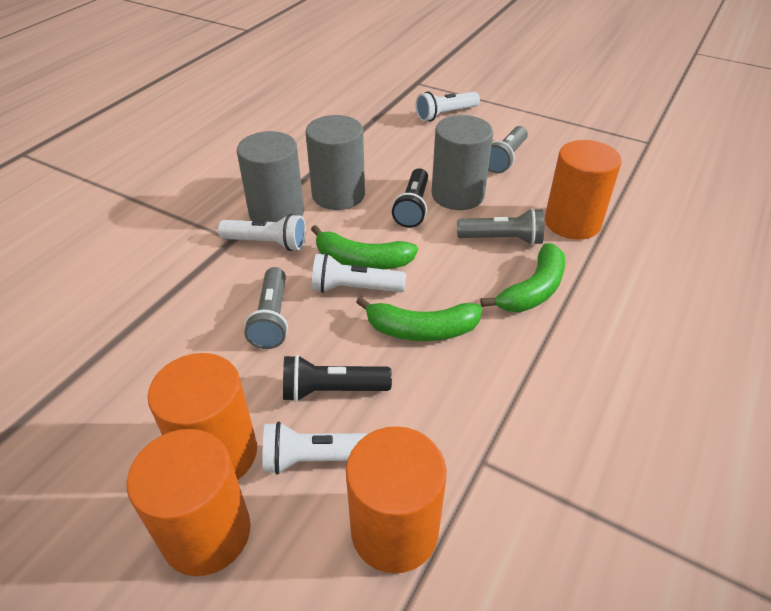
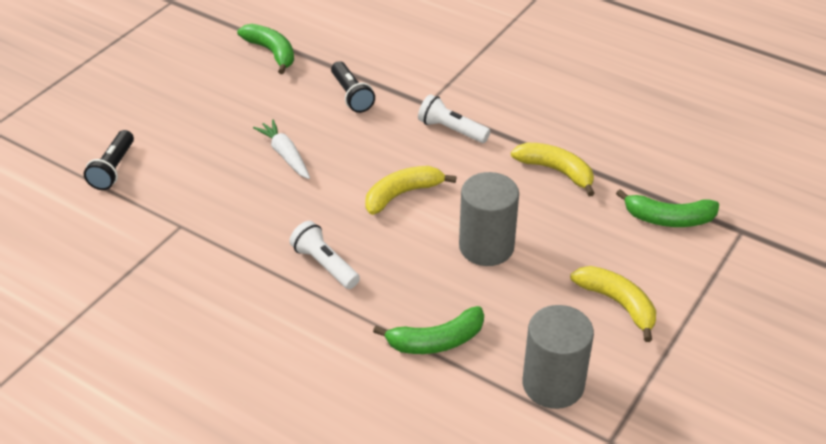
grey cylinder: 3 -> 2
grey flashlight: 3 -> 0
orange cylinder: 4 -> 0
white carrot: 0 -> 1
white flashlight: 4 -> 2
yellow banana: 0 -> 3

